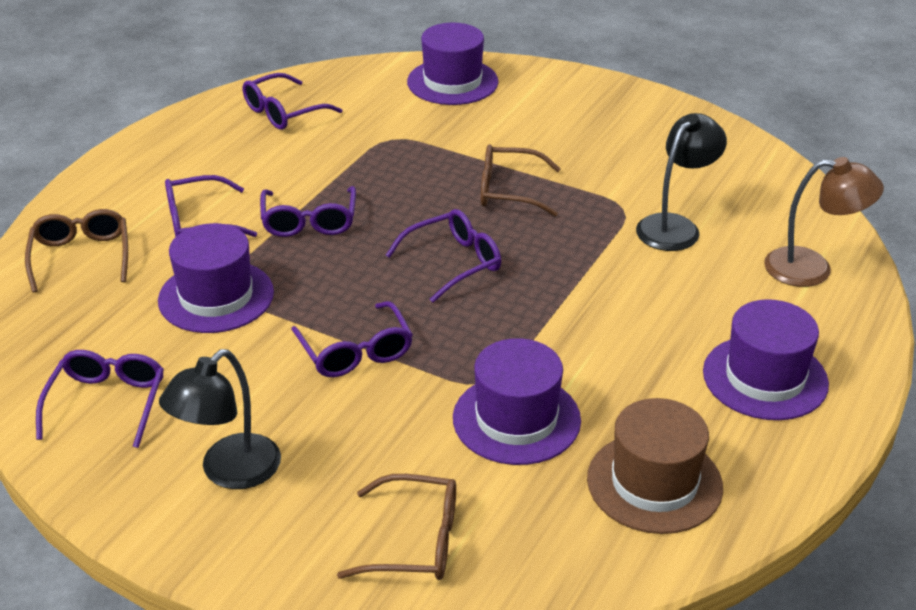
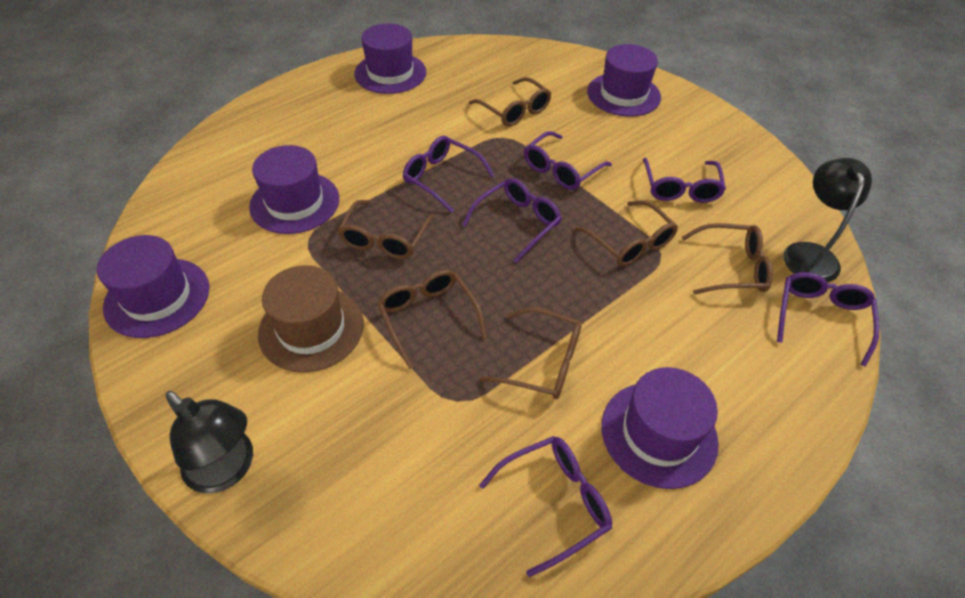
brown glasses: 3 -> 6
brown lamp: 1 -> 0
purple hat: 4 -> 5

